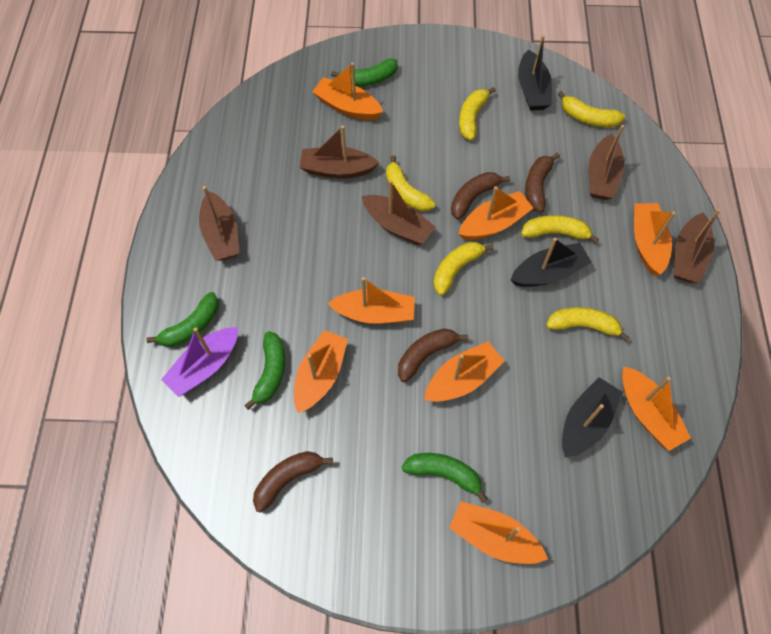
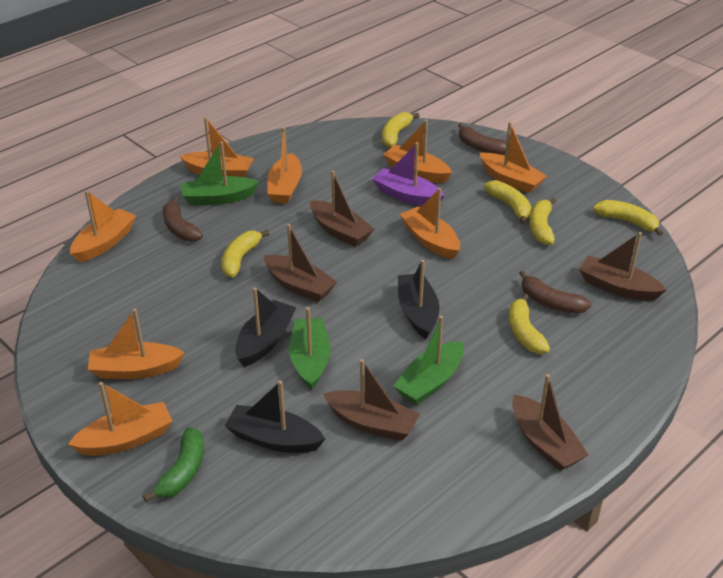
brown banana: 4 -> 3
green banana: 4 -> 1
green boat: 0 -> 3

